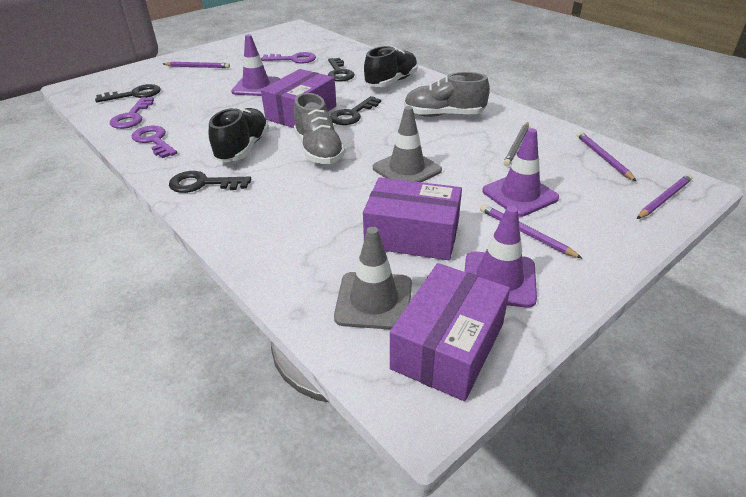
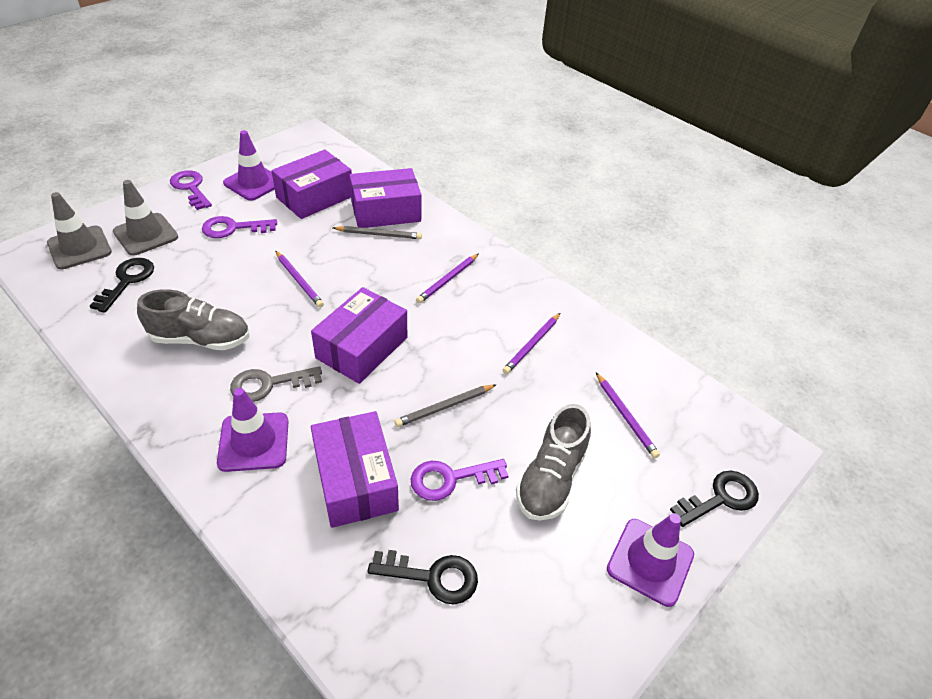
black key: 4 -> 3
black shoe: 2 -> 0
grey key: 0 -> 1
grey pencil: 1 -> 2
purple box: 3 -> 4

